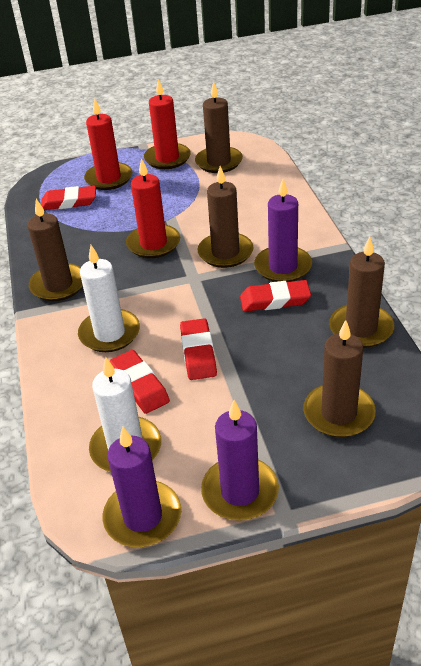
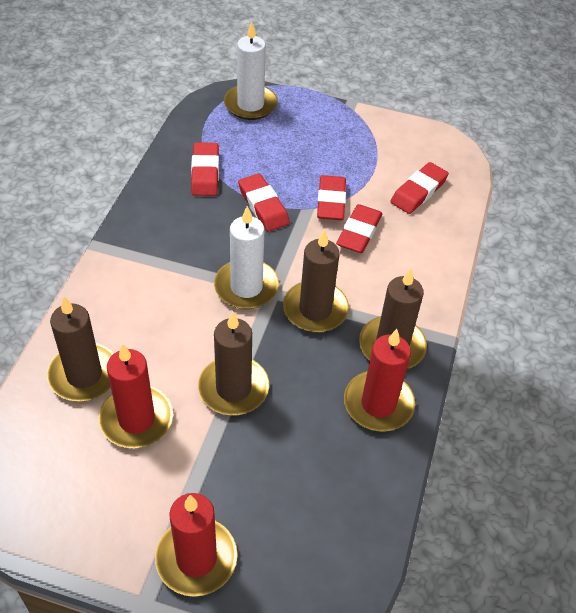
brown candle: 5 -> 4
purple candle: 3 -> 0
red eraser: 4 -> 5

